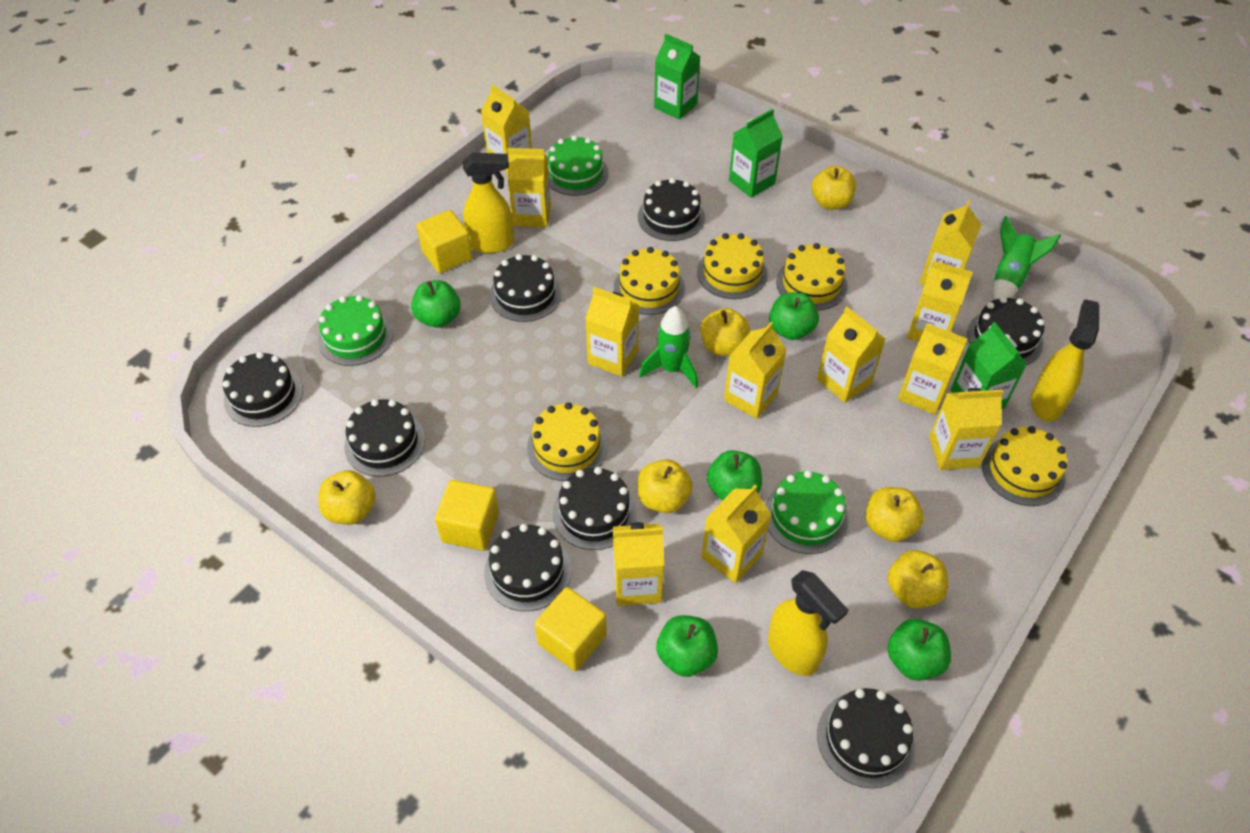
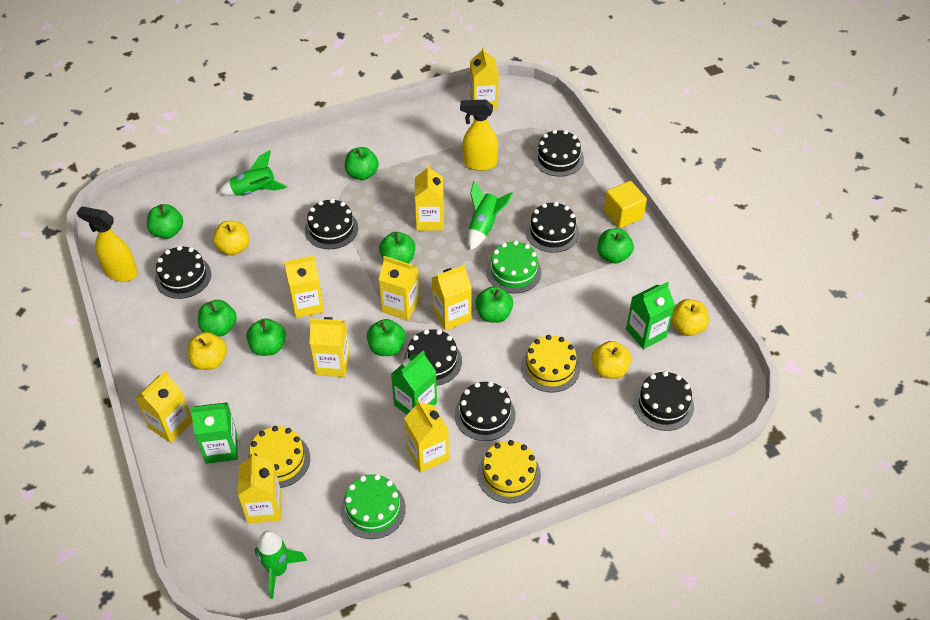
black cake: 8 -> 7
green apple: 5 -> 8
green cake: 3 -> 2
green rocket: 2 -> 3
yellow apple: 6 -> 4
yellow cake: 5 -> 3
yellow carton: 11 -> 9
yellow cube: 3 -> 1
yellow spray bottle: 3 -> 2

